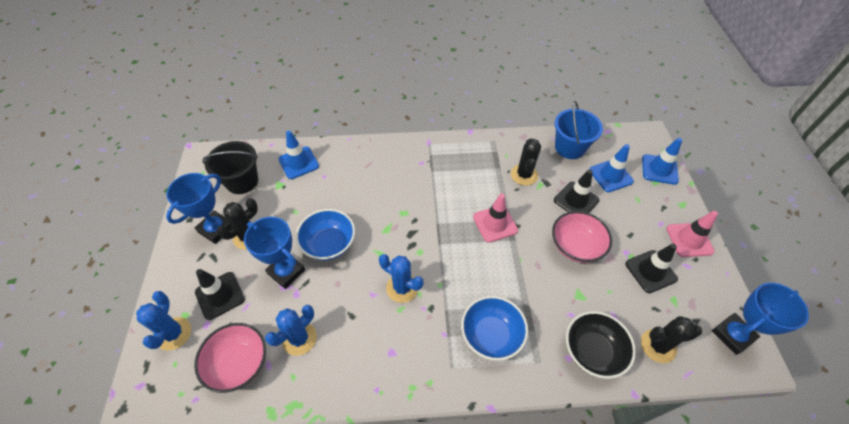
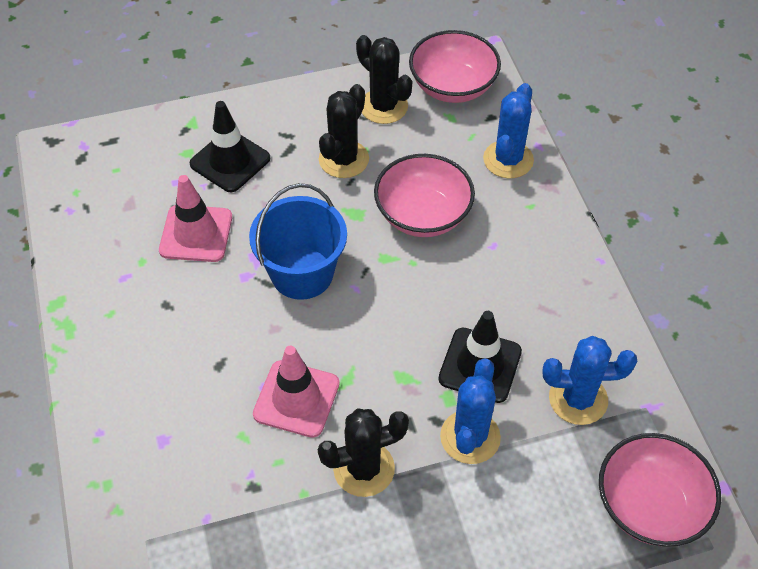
black bowl: 1 -> 0
black bucket: 1 -> 0
black traffic cone: 3 -> 2
blue bowl: 2 -> 0
blue traffic cone: 3 -> 0
blue trophy: 3 -> 0
pink bowl: 2 -> 3

